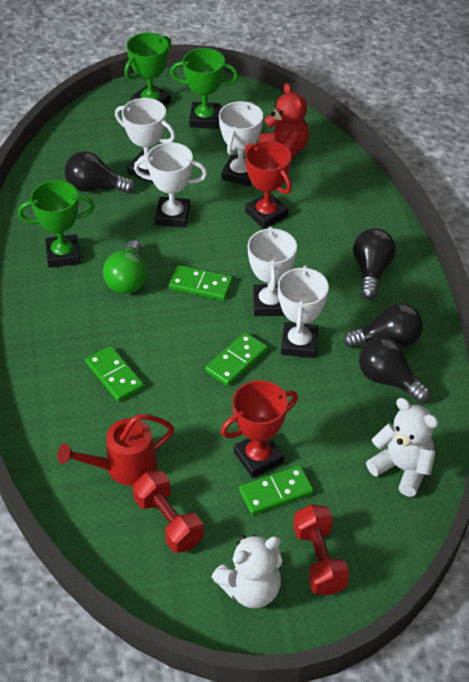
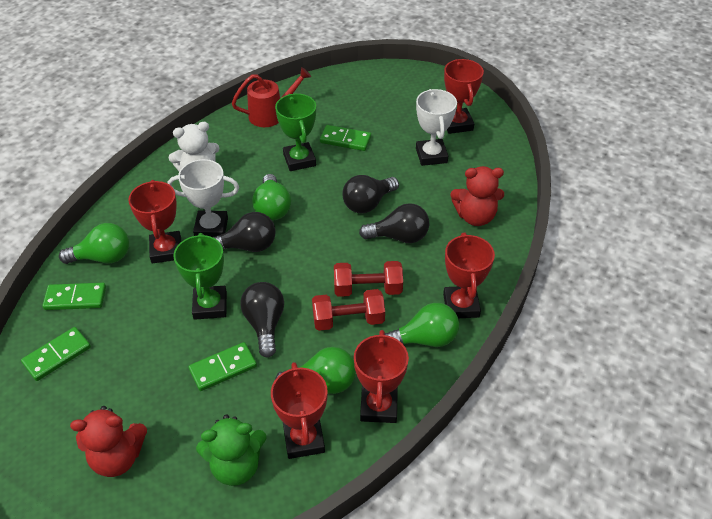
green light bulb: 1 -> 4
green teddy bear: 0 -> 1
green trophy: 3 -> 2
red teddy bear: 1 -> 2
red trophy: 2 -> 5
white teddy bear: 2 -> 1
white trophy: 5 -> 2

